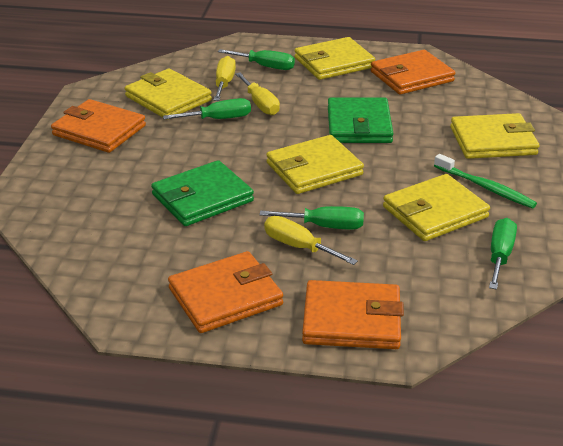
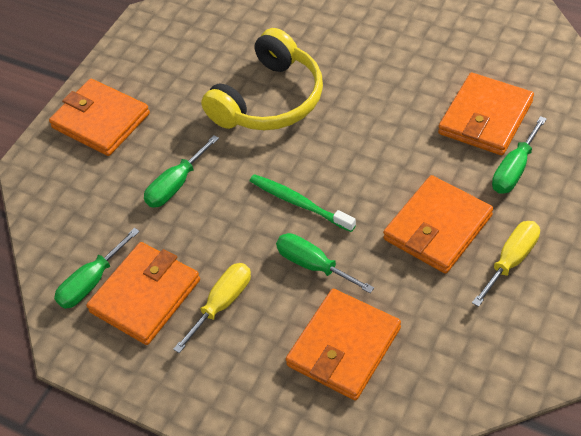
green wallet: 2 -> 0
orange wallet: 4 -> 5
yellow headphones: 0 -> 1
yellow screwdriver: 3 -> 2
yellow wallet: 5 -> 0

